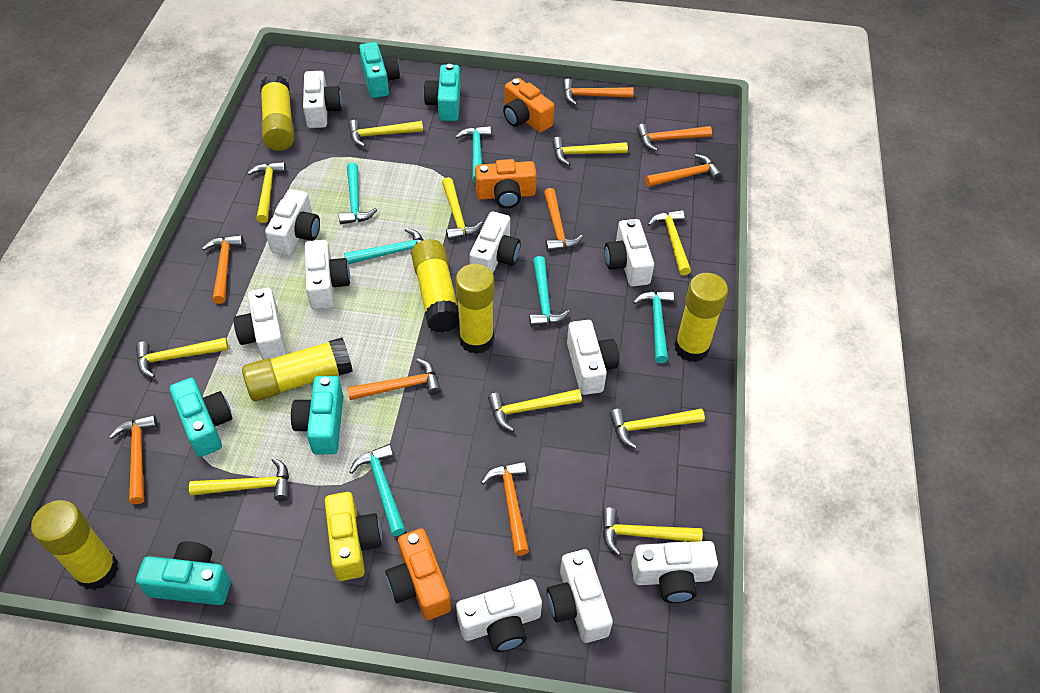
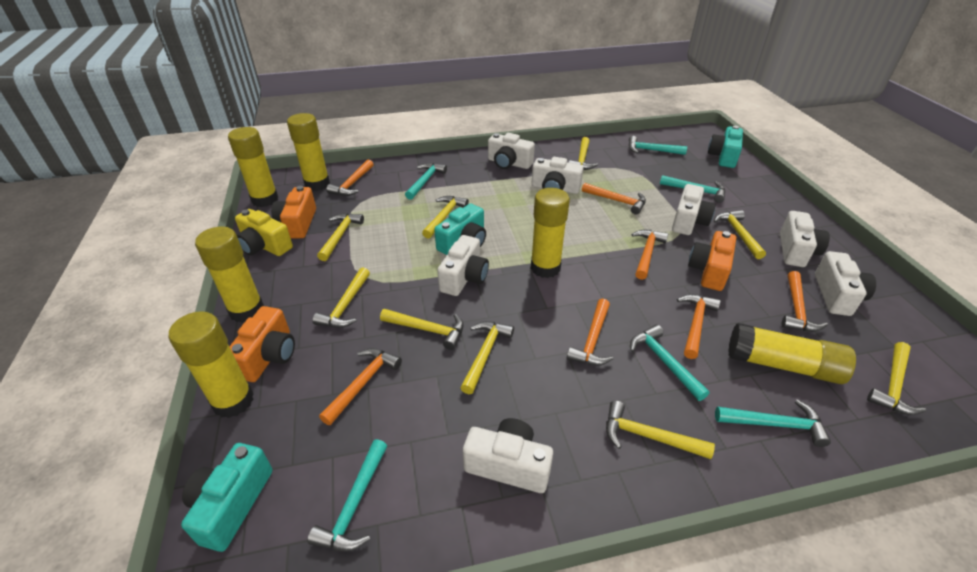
orange hammer: 8 -> 7
turquoise camera: 5 -> 3
white camera: 10 -> 7
yellow hammer: 10 -> 9

